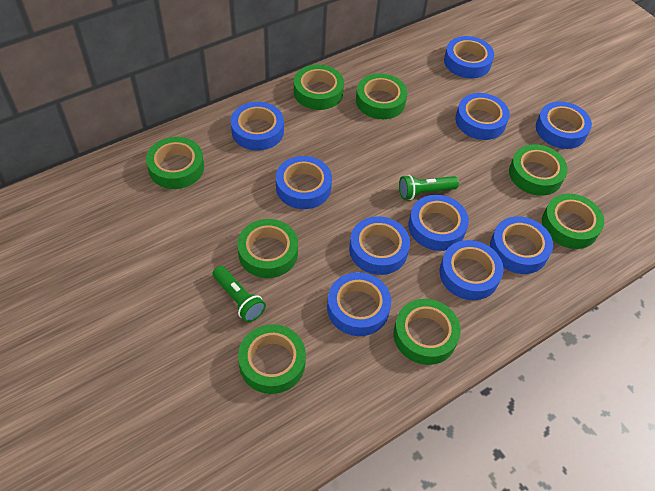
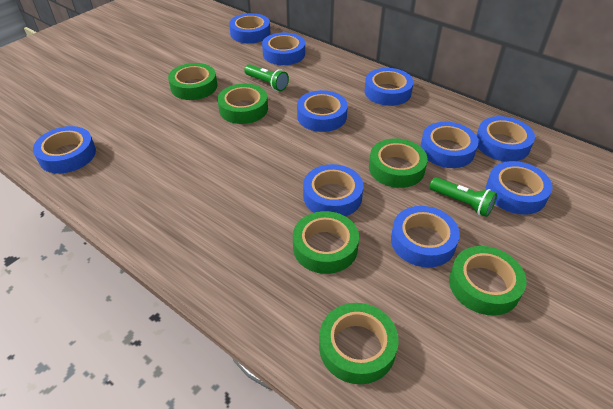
green tape: 8 -> 6

